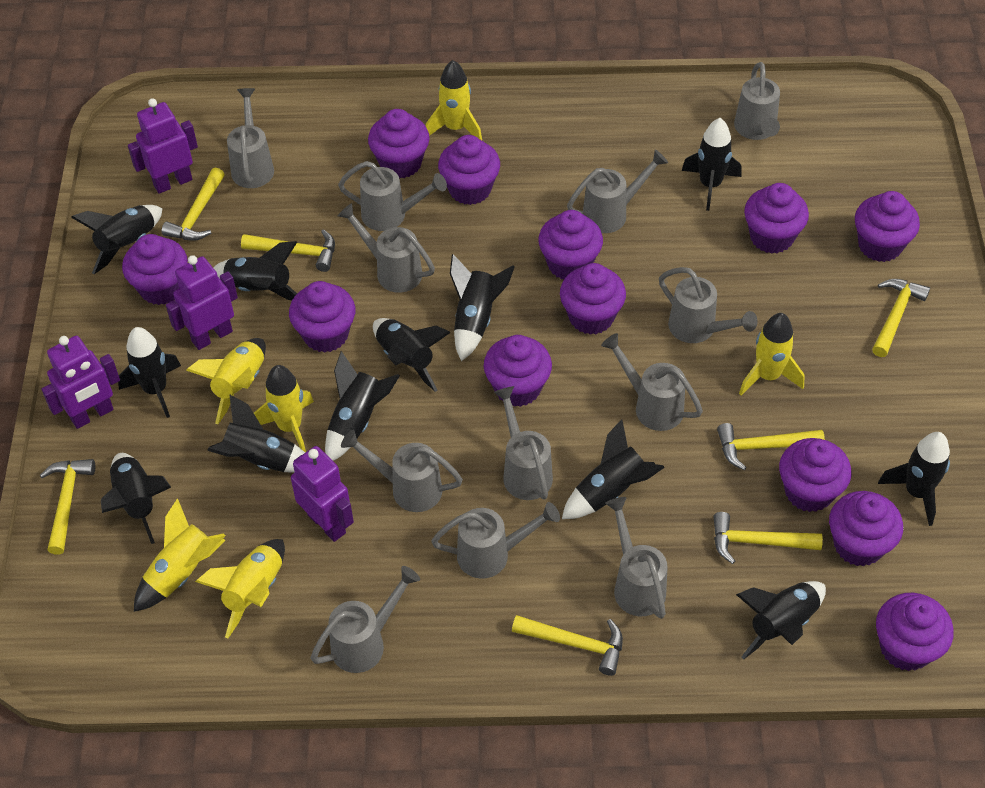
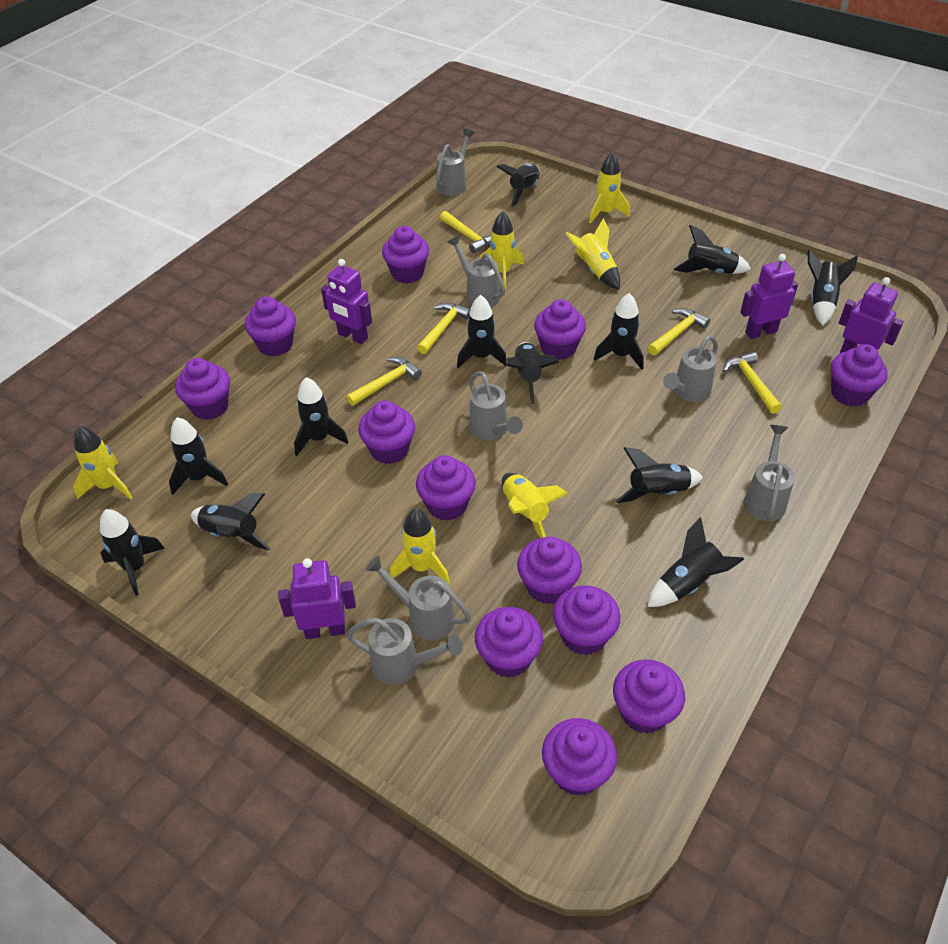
grey watering can: 12 -> 7
yellow hammer: 7 -> 5

